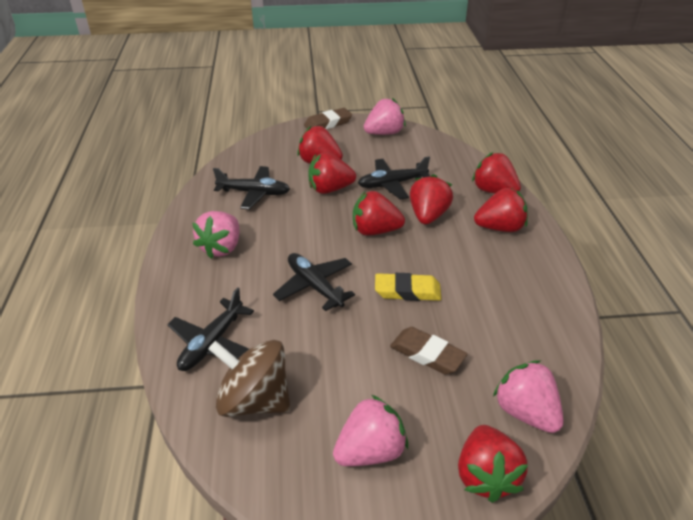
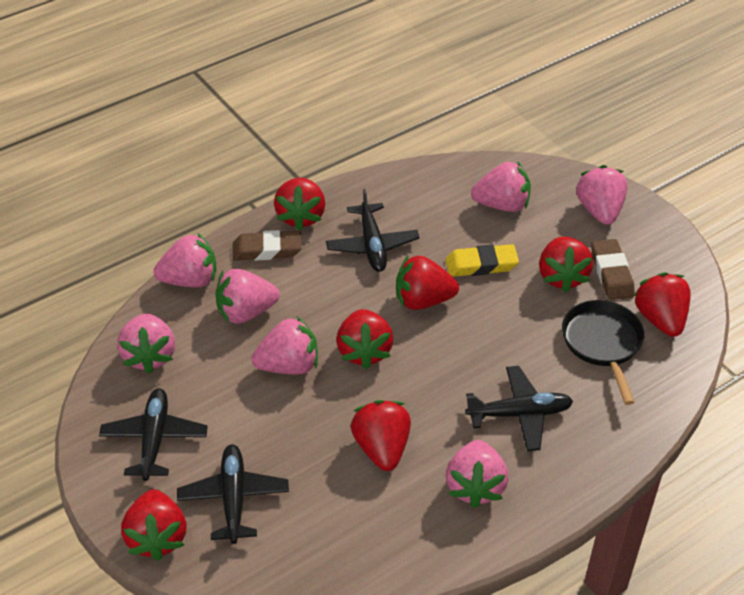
black pan: 0 -> 1
brown spinning top: 1 -> 0
pink strawberry: 4 -> 7

